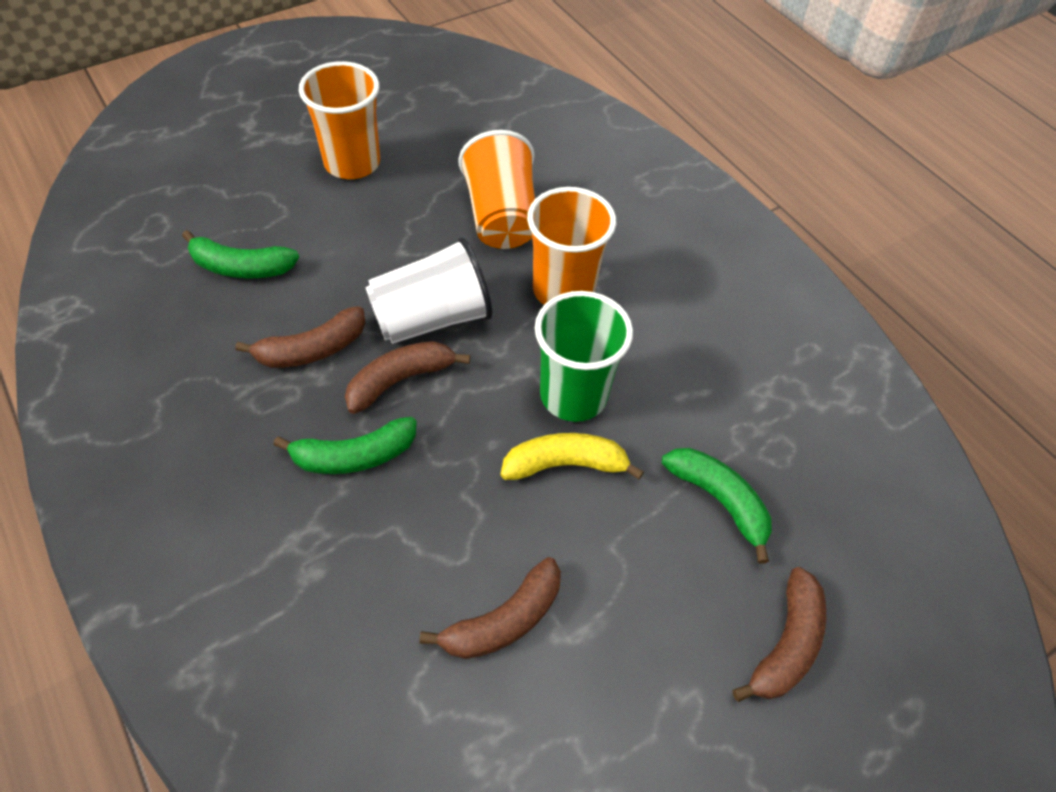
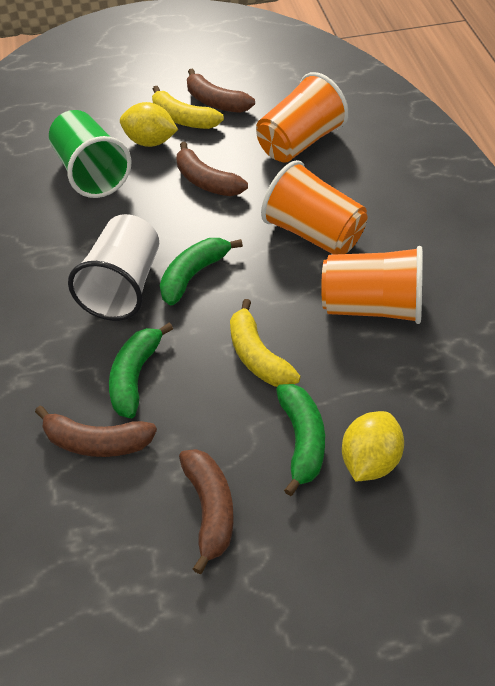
yellow banana: 1 -> 2
yellow lemon: 0 -> 2

